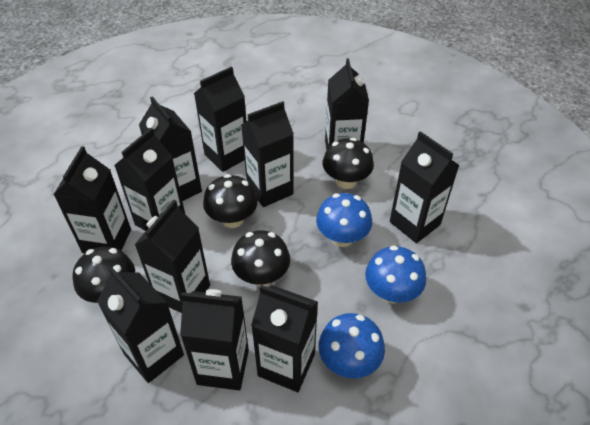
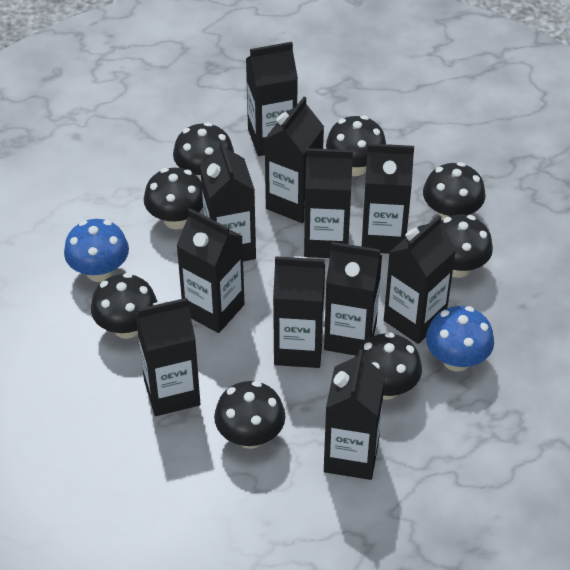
black mushroom: 4 -> 8
blue mushroom: 3 -> 2

